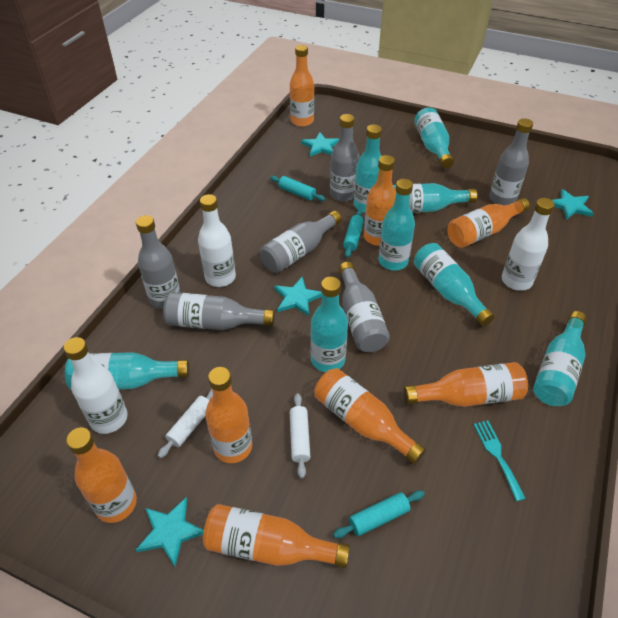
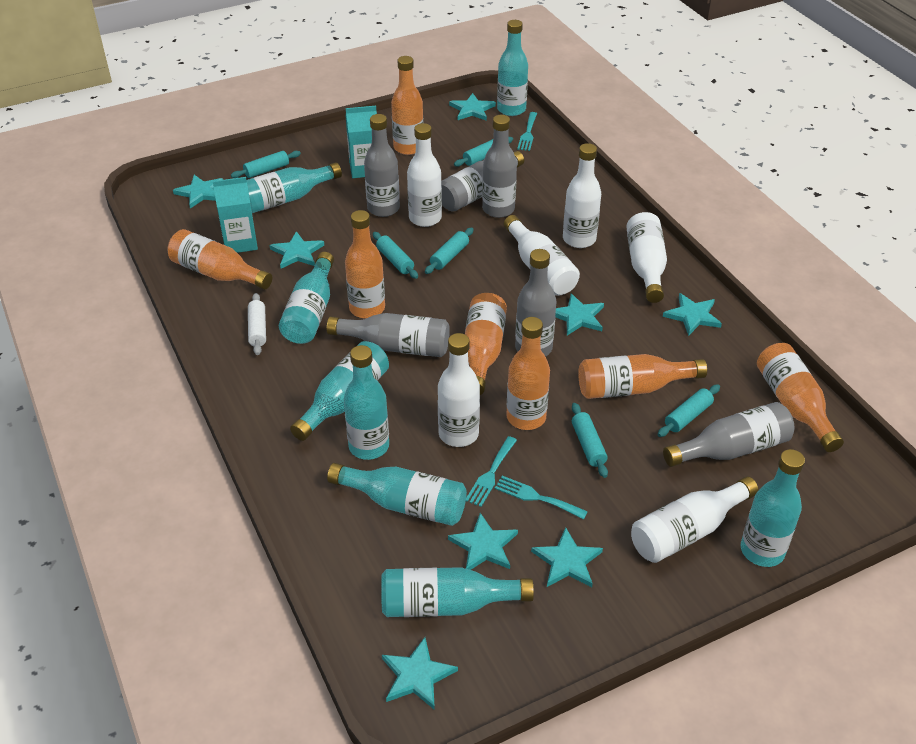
orange bottle: 8 -> 7
turquoise carton: 0 -> 2
turquoise fork: 1 -> 3
turquoise rolling pin: 3 -> 6
turquoise star: 4 -> 8
white bottle: 3 -> 6
white rolling pin: 2 -> 1

